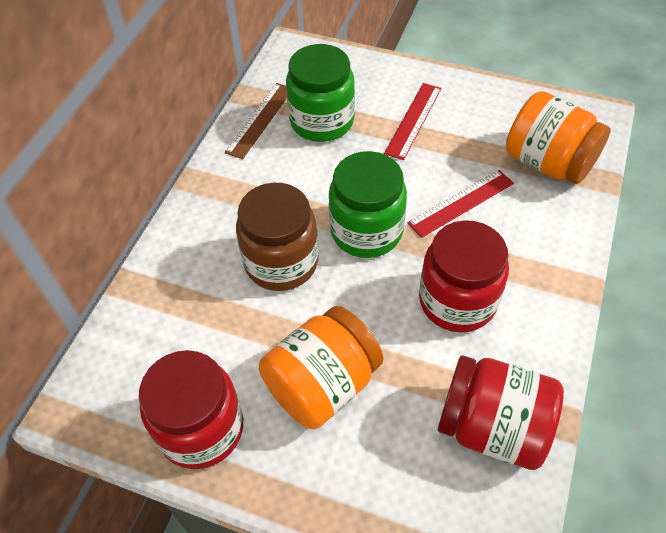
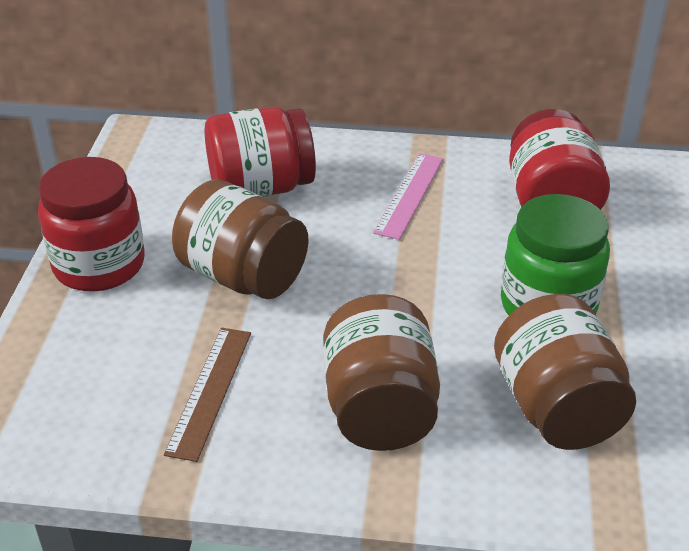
brown jar: 1 -> 3
green jar: 2 -> 1
orange jar: 2 -> 0
pink ruler: 0 -> 1
red ruler: 2 -> 0

